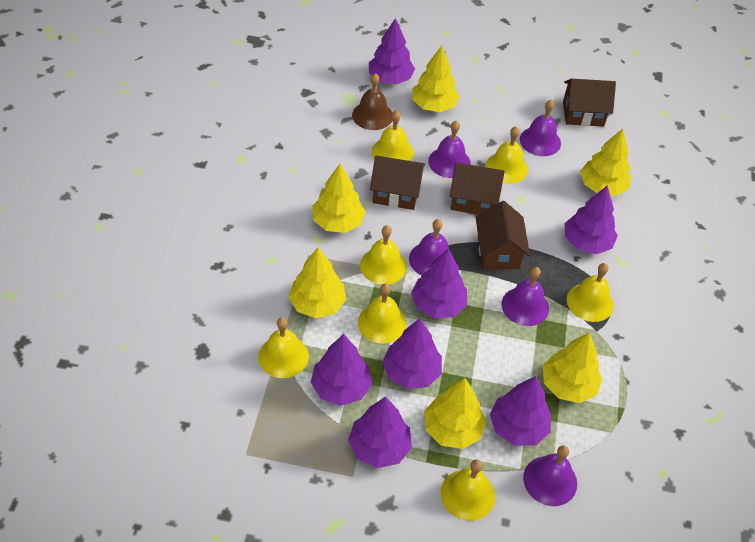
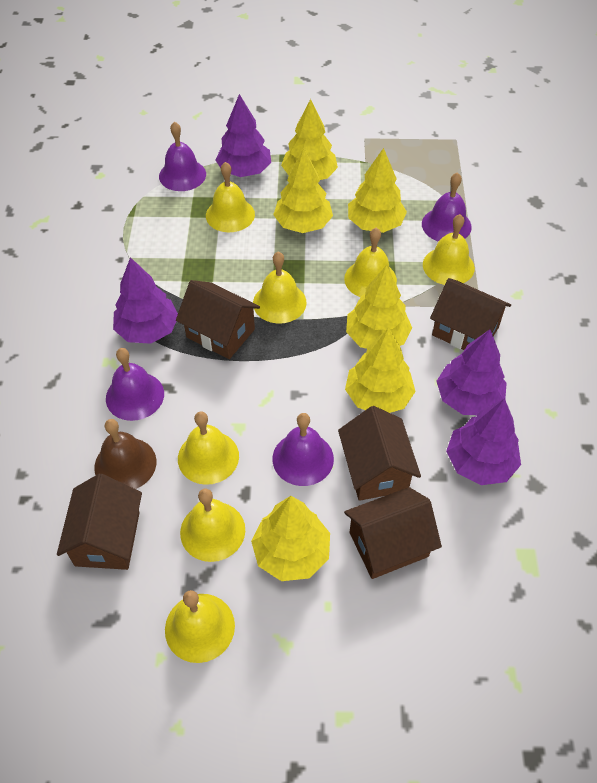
brown house: 4 -> 5
purple bell: 5 -> 4
purple tree: 7 -> 4

